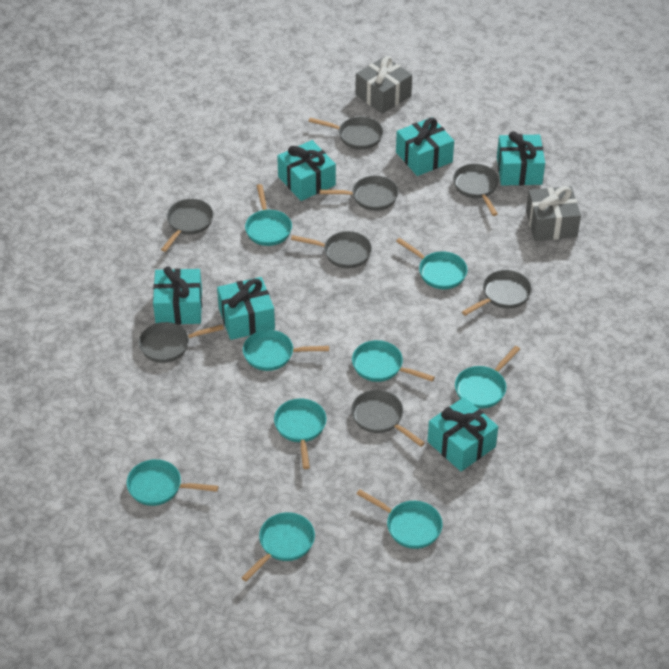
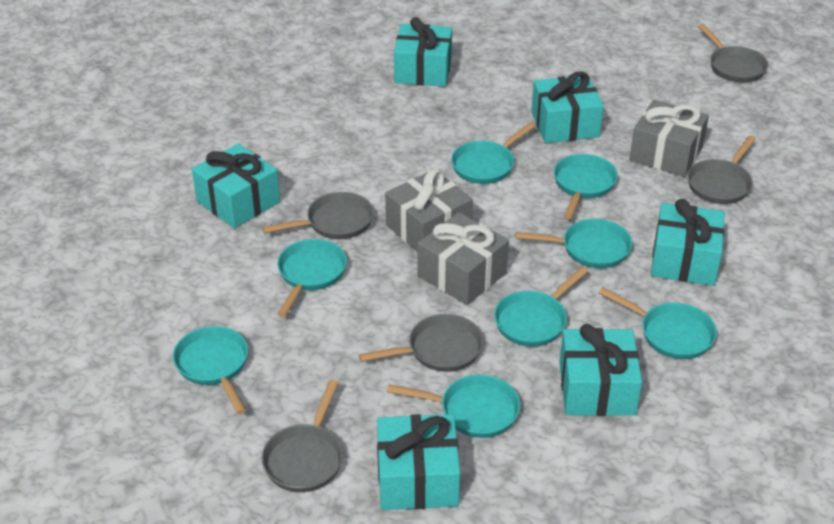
grey gift: 2 -> 3
grey pan: 8 -> 5
turquoise pan: 9 -> 8

